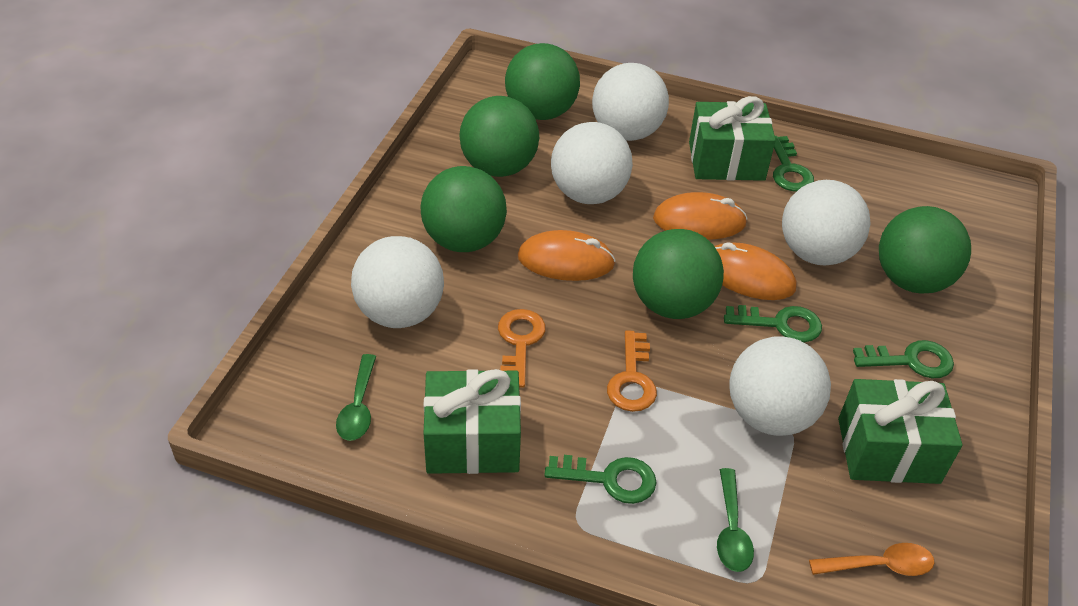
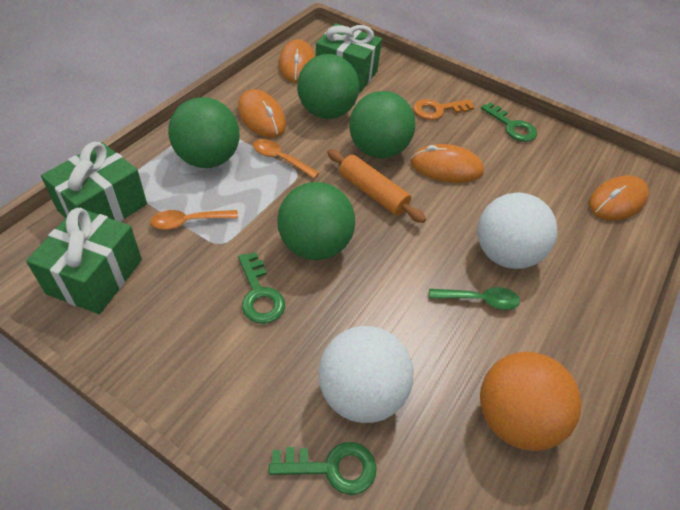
green ball: 5 -> 4
green key: 4 -> 3
green spoon: 2 -> 1
orange ball: 0 -> 1
orange key: 2 -> 1
orange mouse: 3 -> 4
orange rolling pin: 0 -> 1
orange spoon: 1 -> 2
white ball: 5 -> 2

